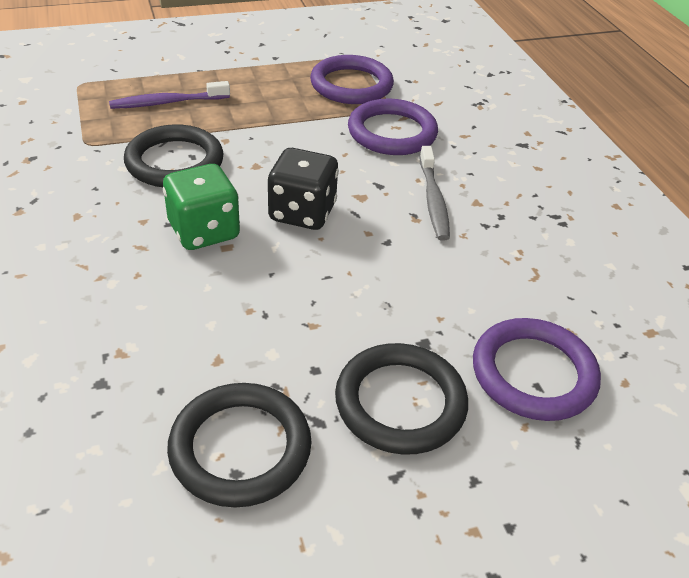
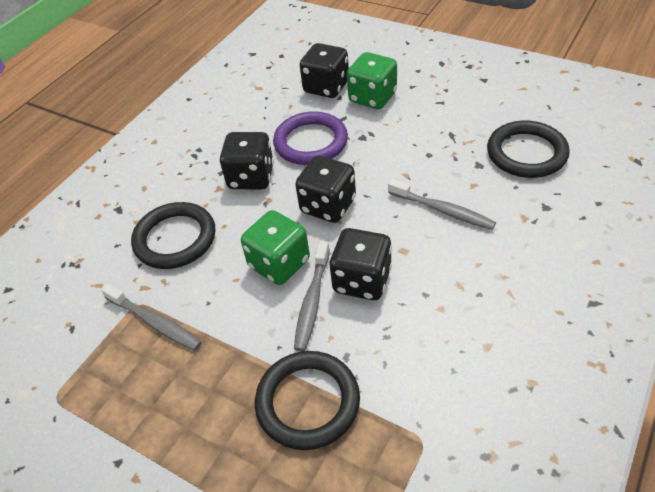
black dice: 1 -> 4
green dice: 1 -> 2
grey toothbrush: 1 -> 3
purple ring: 3 -> 1
purple toothbrush: 1 -> 0

